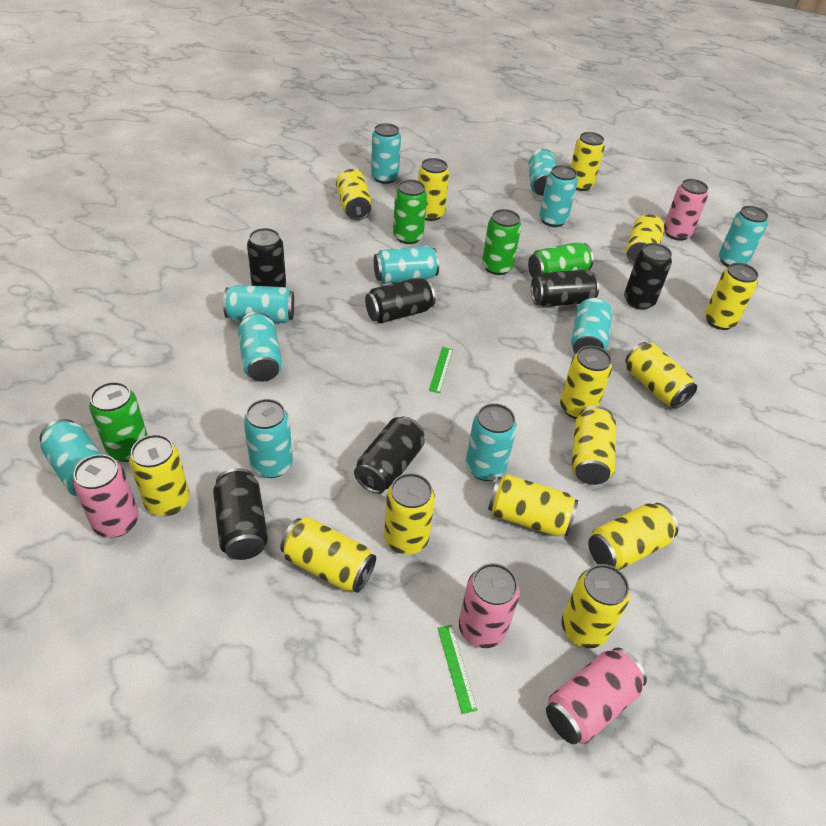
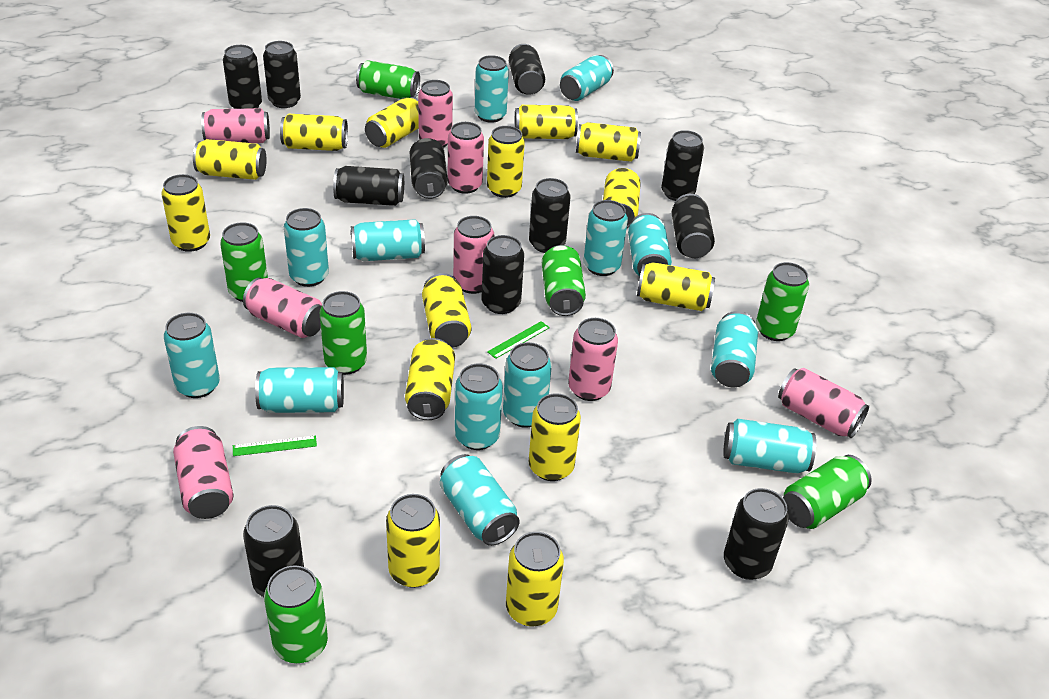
black can: 6 -> 11
green can: 4 -> 7
pink can: 4 -> 8
turquoise can: 11 -> 13

